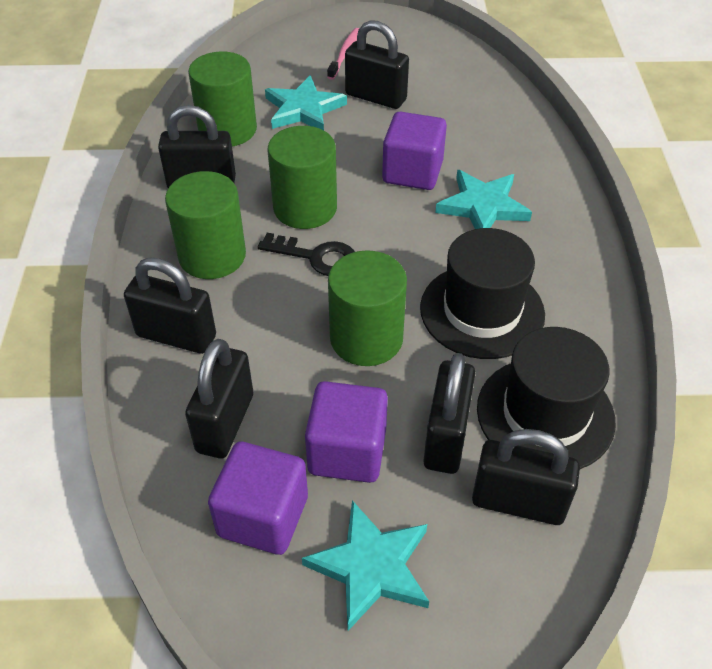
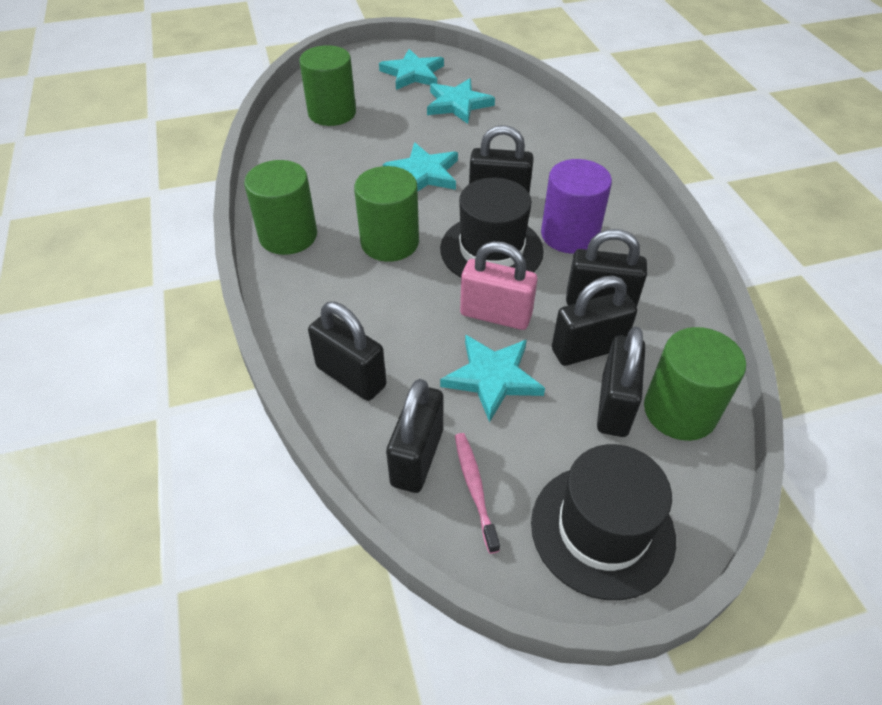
black key: 1 -> 0
pink padlock: 0 -> 1
purple cube: 3 -> 0
purple cylinder: 0 -> 1
turquoise star: 3 -> 4

